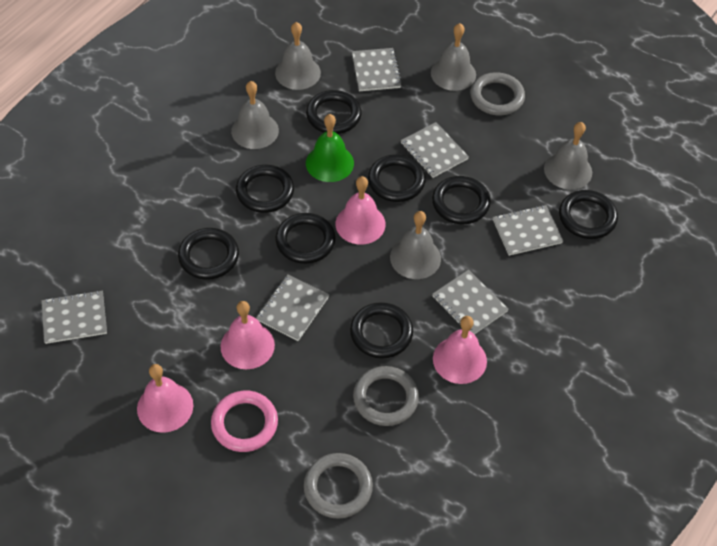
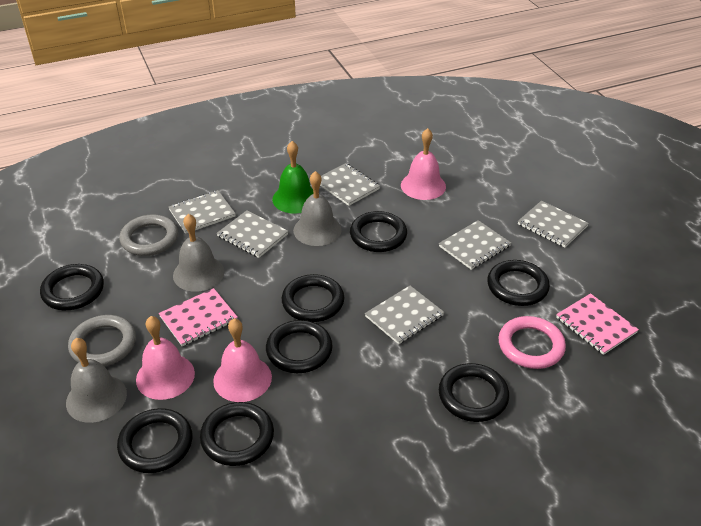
grey bell: 5 -> 3
grey ring: 3 -> 2
pink bell: 4 -> 3
pink notebook: 0 -> 2

